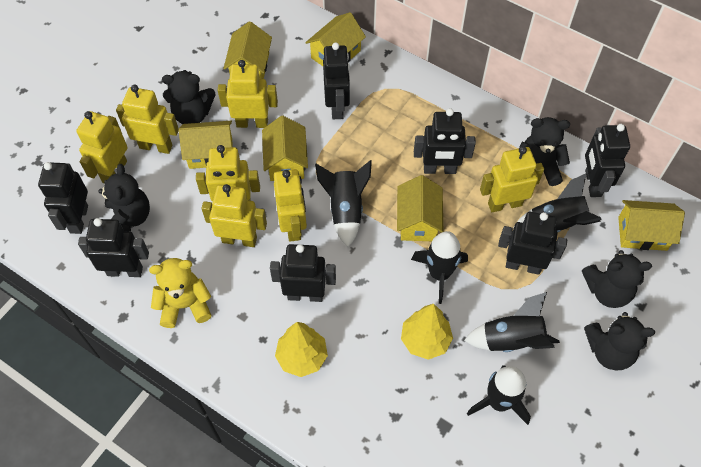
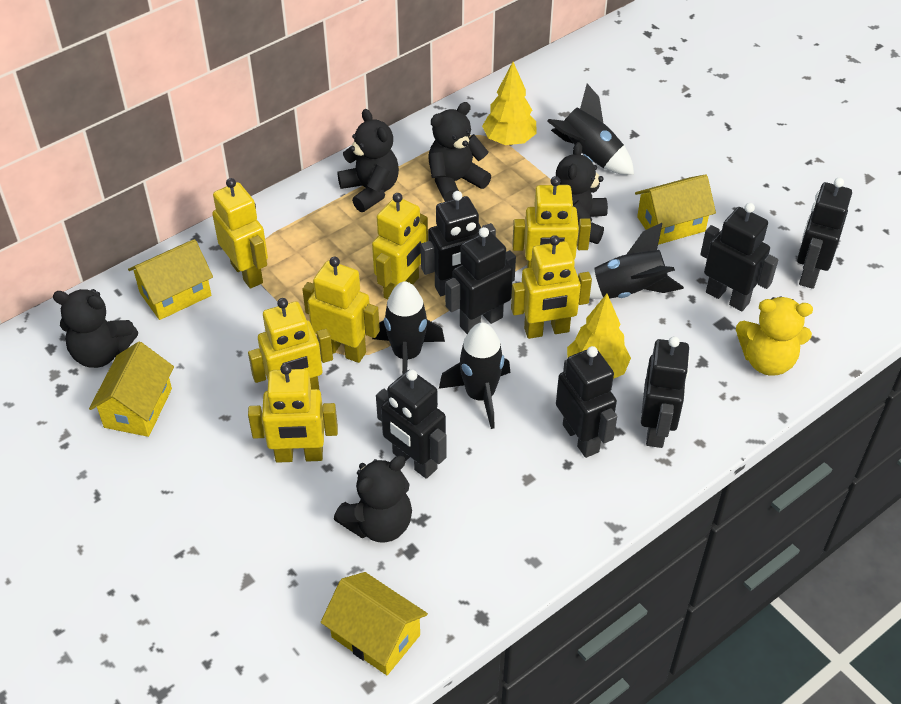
black rocket: 5 -> 4
yellow house: 6 -> 4

